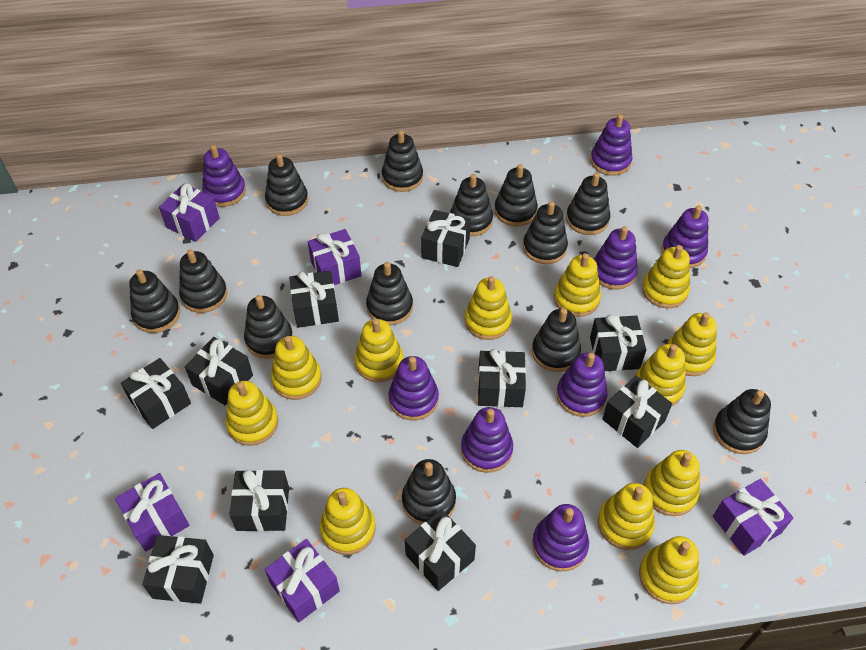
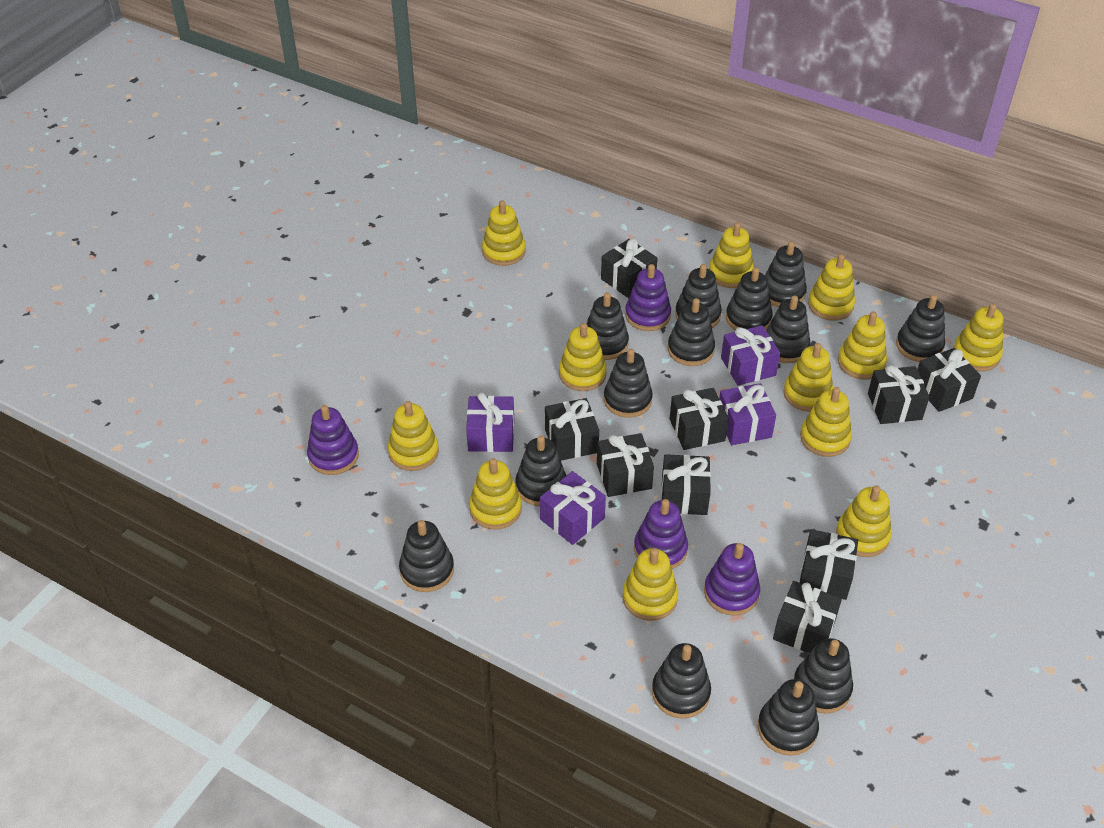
black gift: 10 -> 9
purple gift: 5 -> 4
purple stacking toy: 8 -> 4

